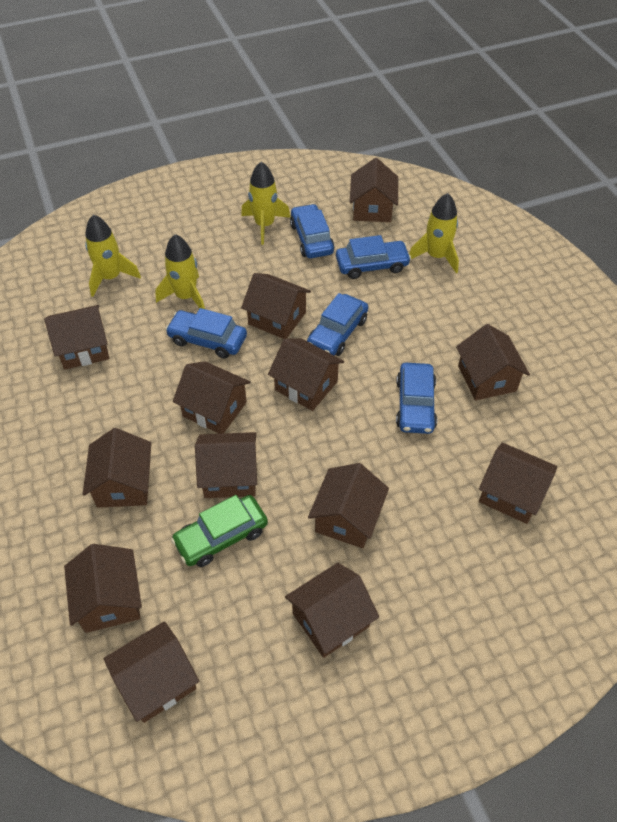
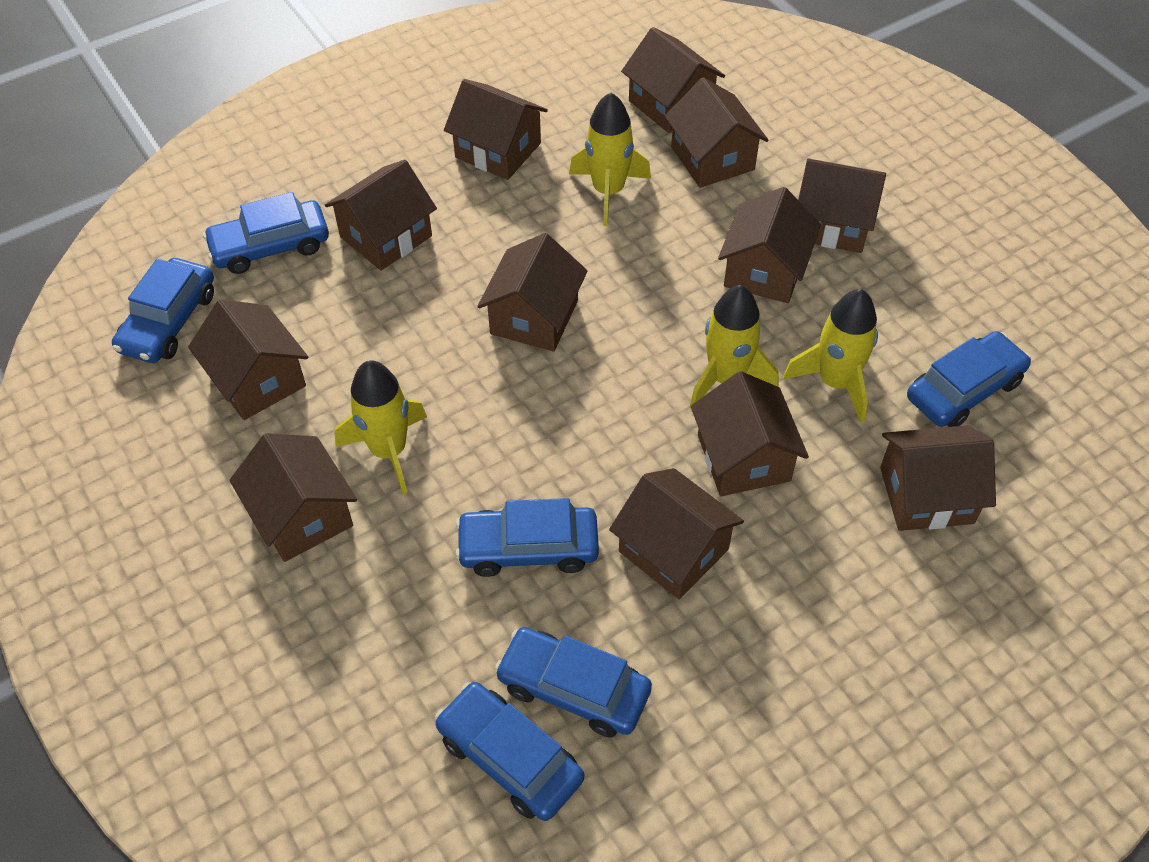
blue car: 5 -> 6
brown house: 13 -> 12
green car: 1 -> 0

